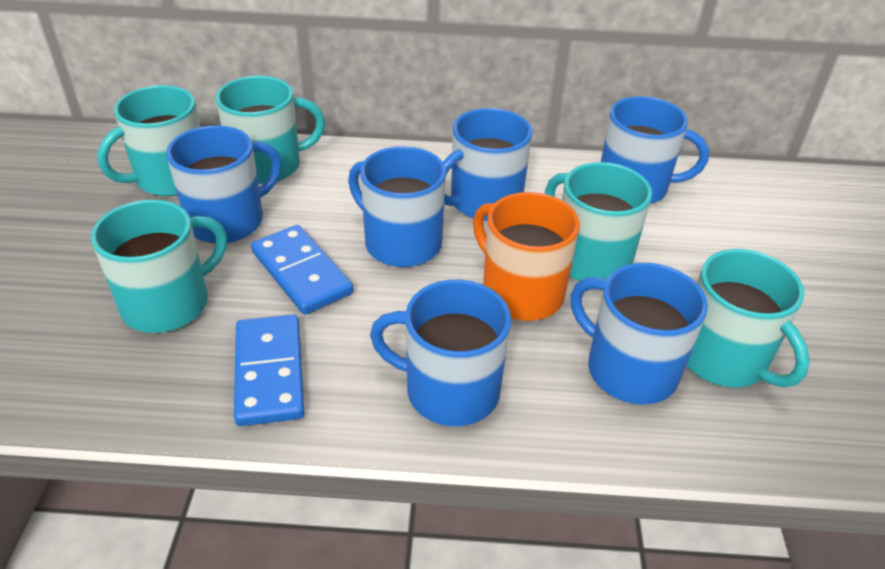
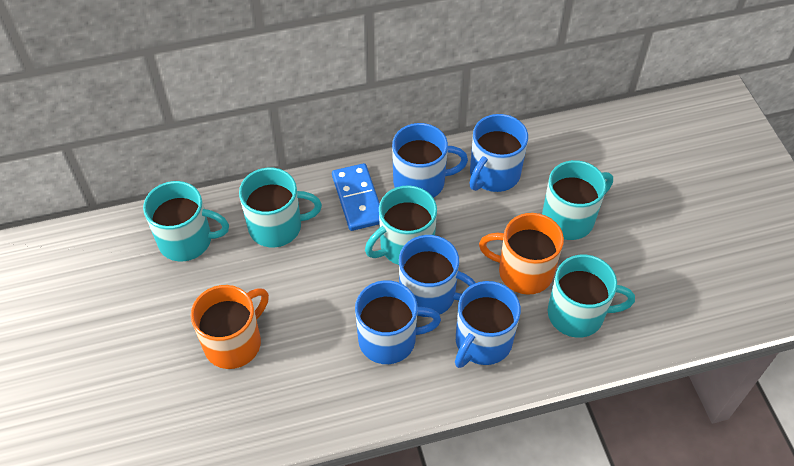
blue domino: 2 -> 1
blue mug: 6 -> 5
orange mug: 1 -> 2

